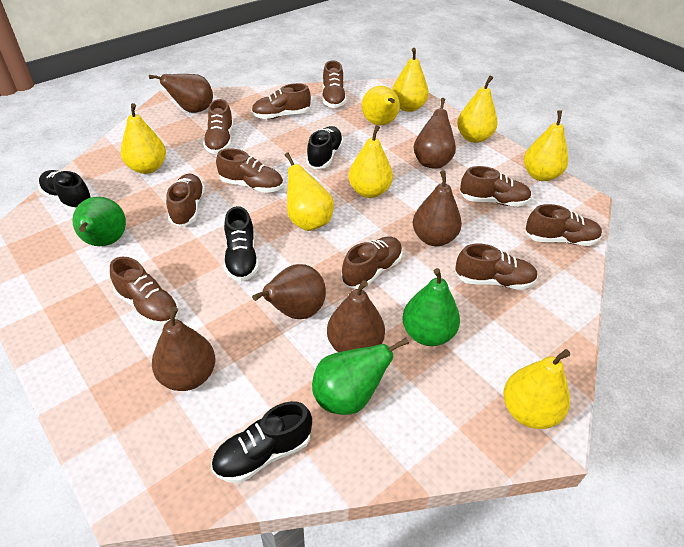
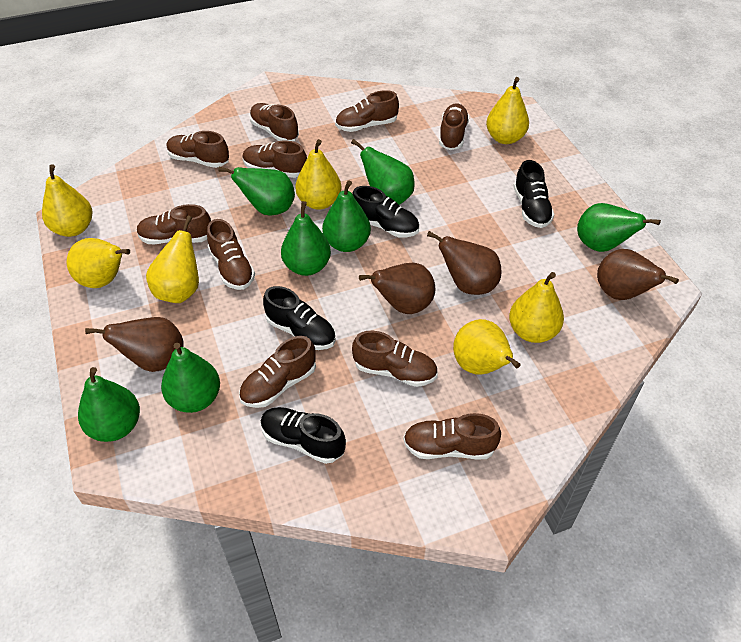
brown pear: 6 -> 4
green pear: 3 -> 7
yellow pear: 8 -> 7

